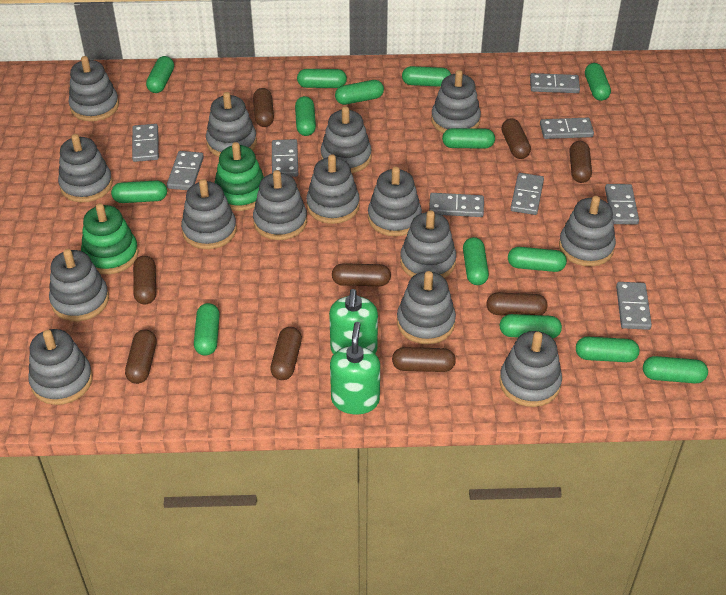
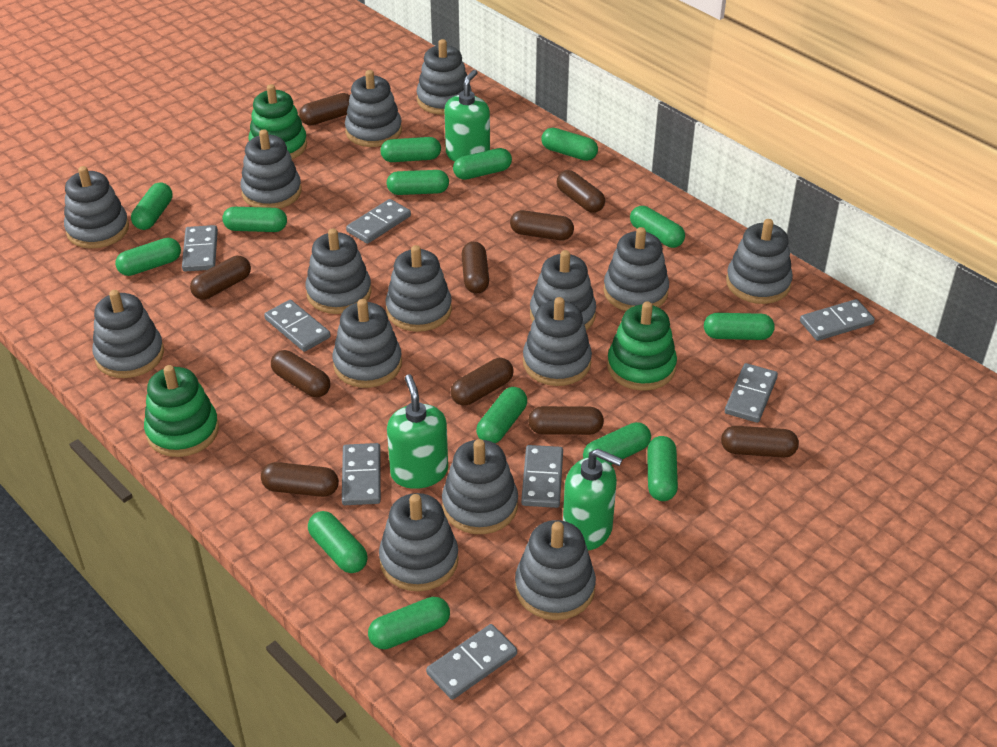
brown capsule: 9 -> 10
green soap dispenser: 2 -> 3
green stacking toy: 2 -> 3
grey domino: 9 -> 8

